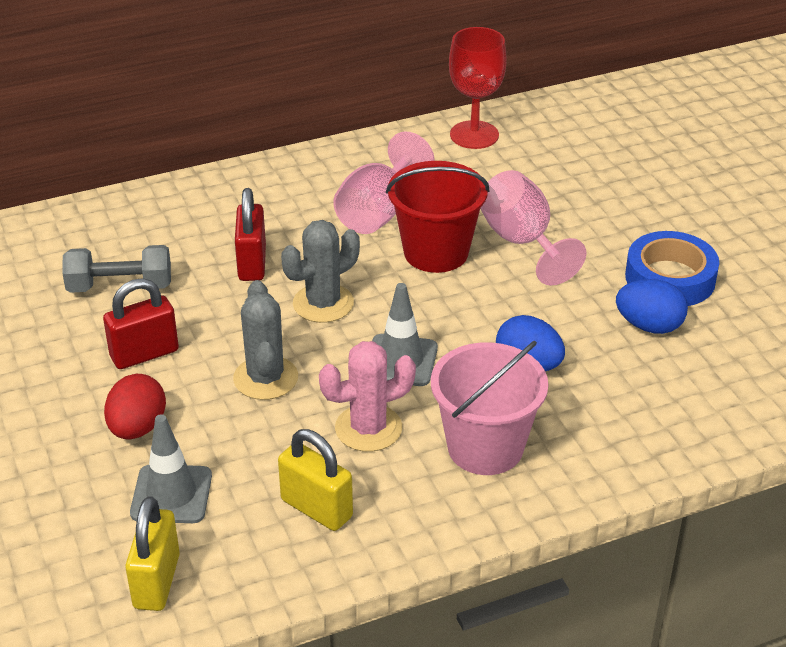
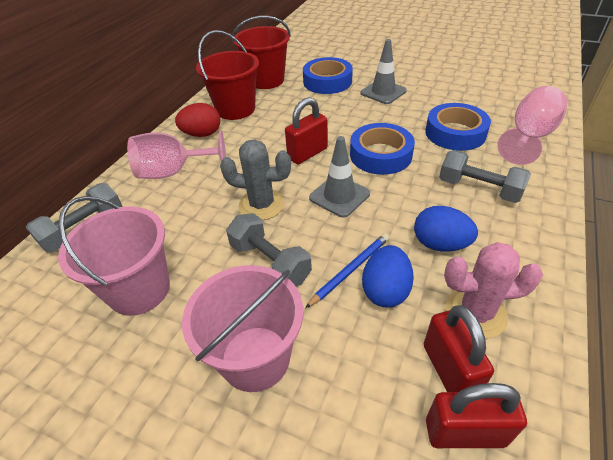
blue pencil: 0 -> 1
blue tape: 1 -> 3
grey cactus: 2 -> 1
grey dumbbell: 1 -> 3
pink bucket: 1 -> 2
red bucket: 1 -> 2
red goblet: 1 -> 0
red padlock: 2 -> 3
yellow padlock: 2 -> 0

